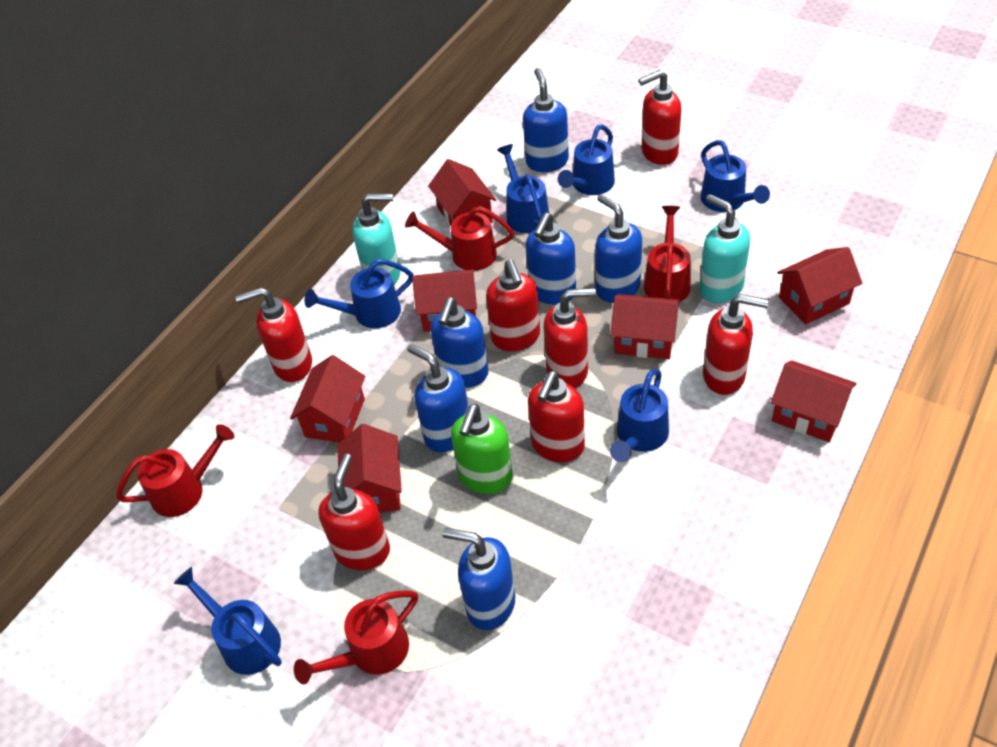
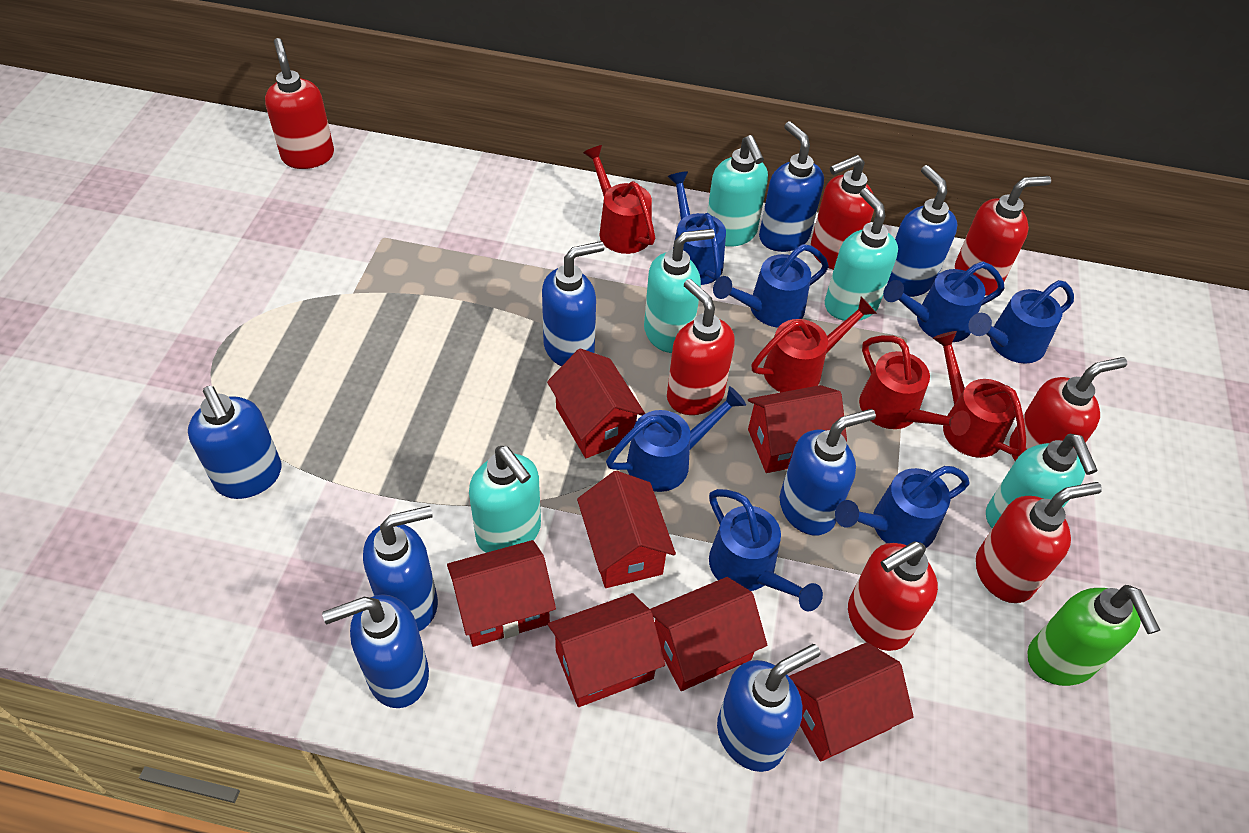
blue soap dispenser: 6 -> 8
blue watering can: 6 -> 7
turquoise soap dispenser: 2 -> 5

